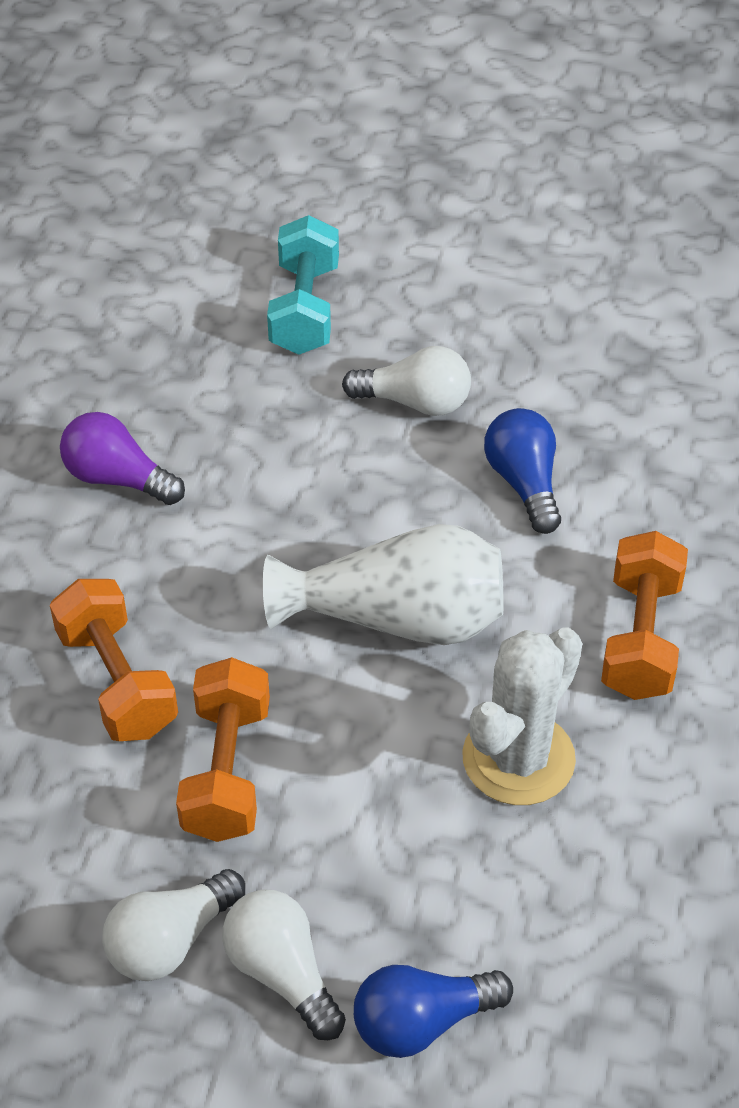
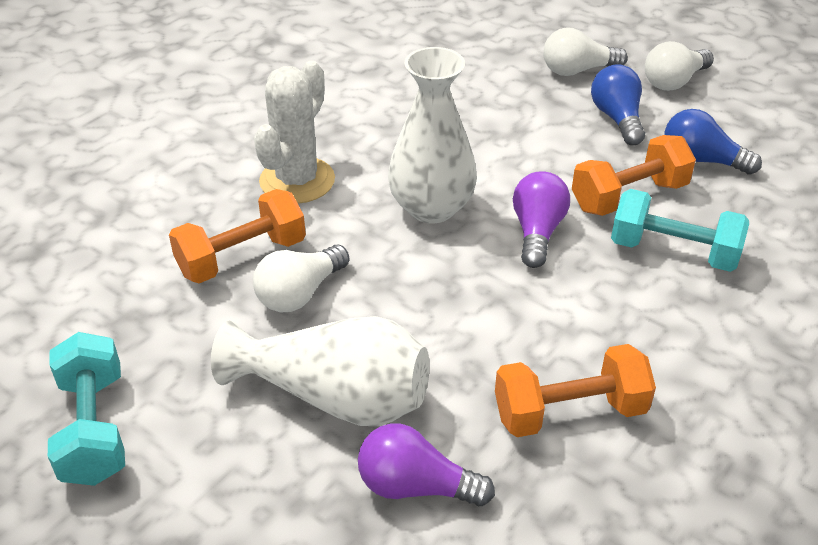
purple light bulb: 1 -> 2
turquoise dumbbell: 1 -> 2
white vase: 1 -> 2

